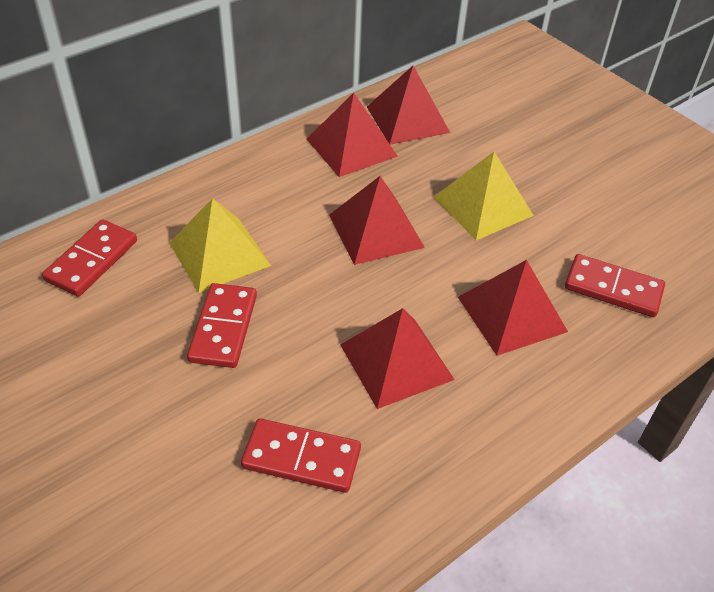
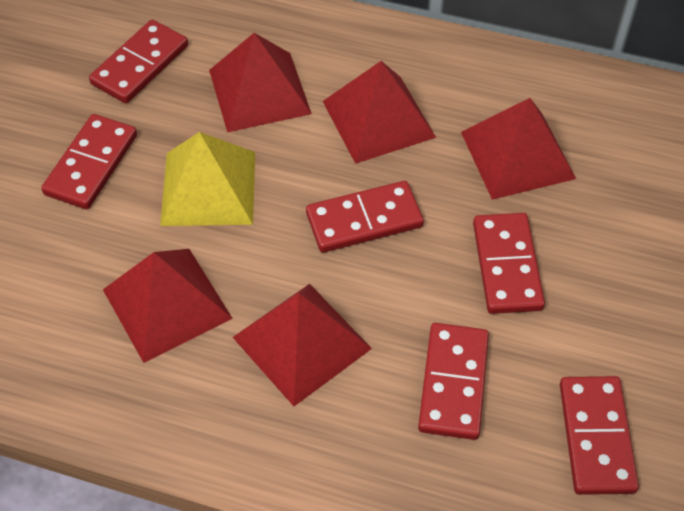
red domino: 4 -> 6
yellow pyramid: 2 -> 1

